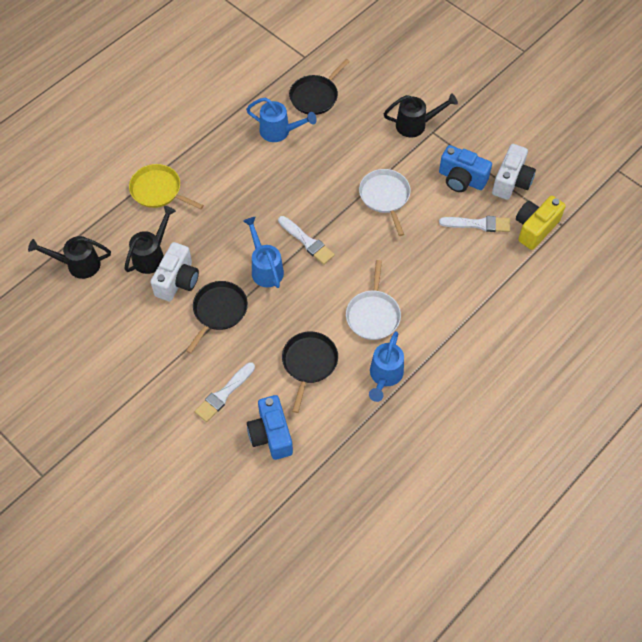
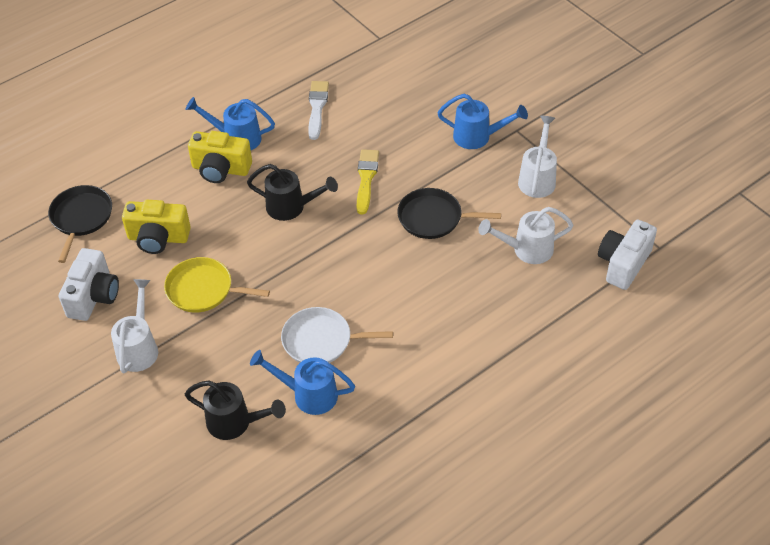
black pan: 3 -> 2
black watering can: 3 -> 2
blue camera: 2 -> 0
white brush: 3 -> 1
white pan: 2 -> 1
white watering can: 0 -> 3
yellow brush: 0 -> 1
yellow camera: 1 -> 2

